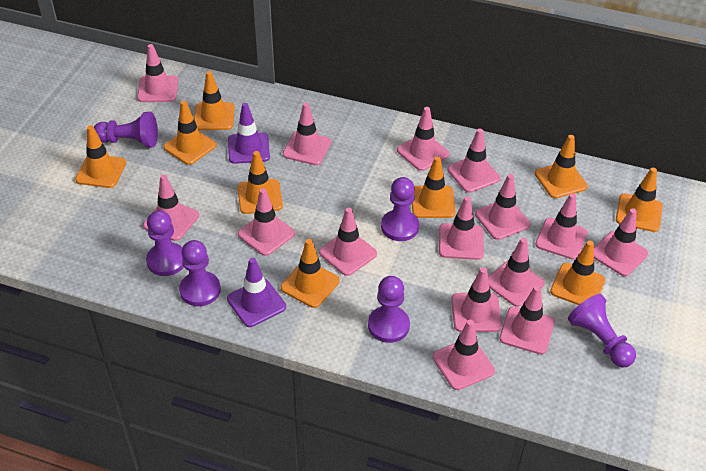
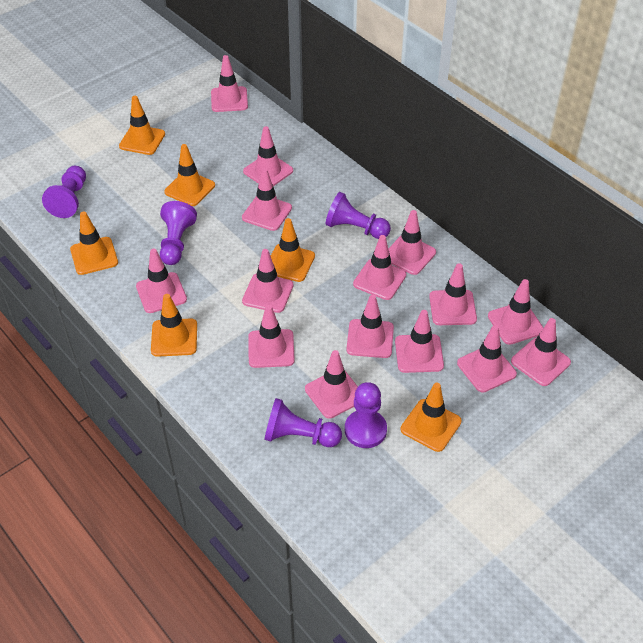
orange traffic cone: 9 -> 6
purple pawn: 6 -> 5
purple traffic cone: 2 -> 0

